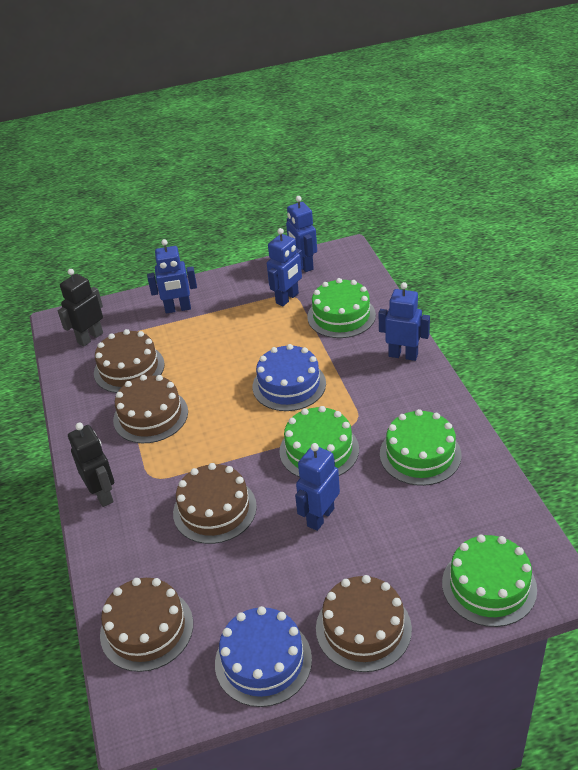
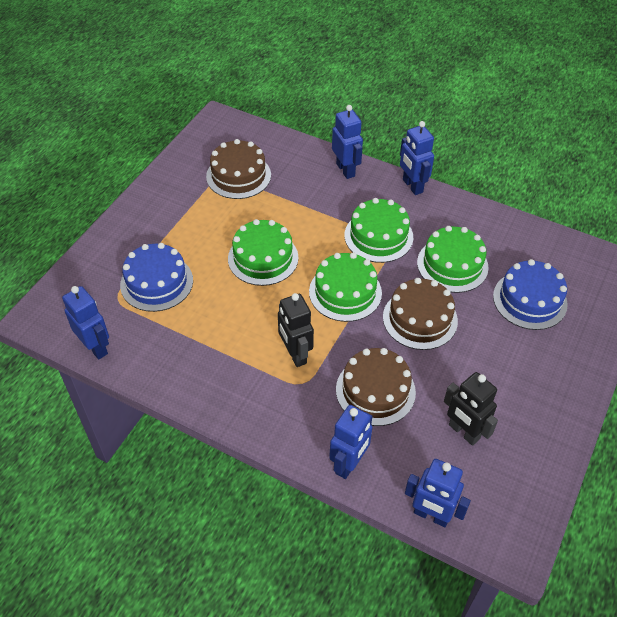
brown cake: 5 -> 3

